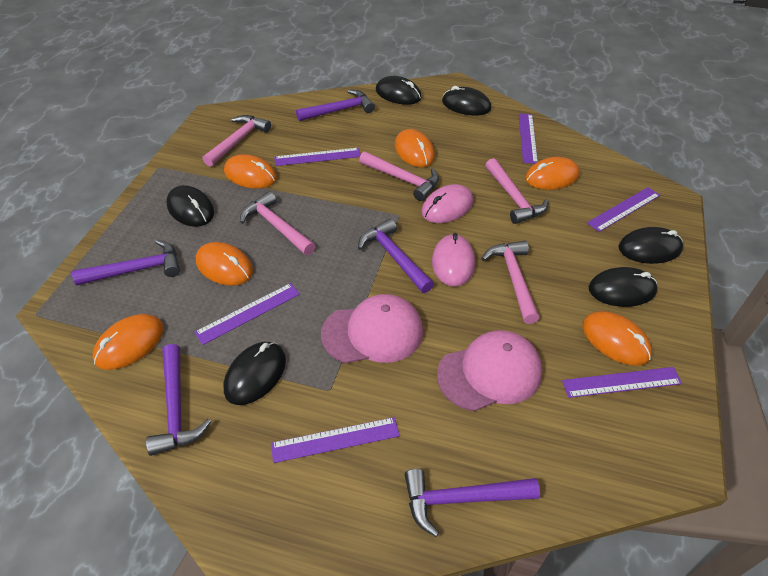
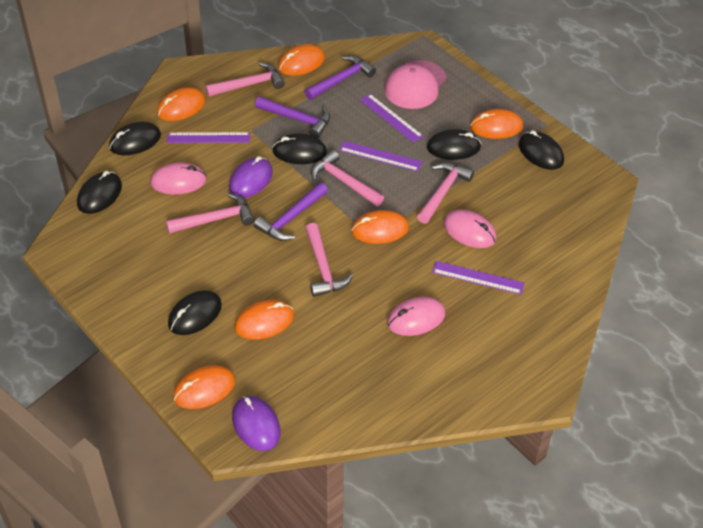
pink cap: 2 -> 1
pink mouse: 2 -> 3
purple hammer: 5 -> 3
purple mouse: 0 -> 2
purple ruler: 6 -> 4

